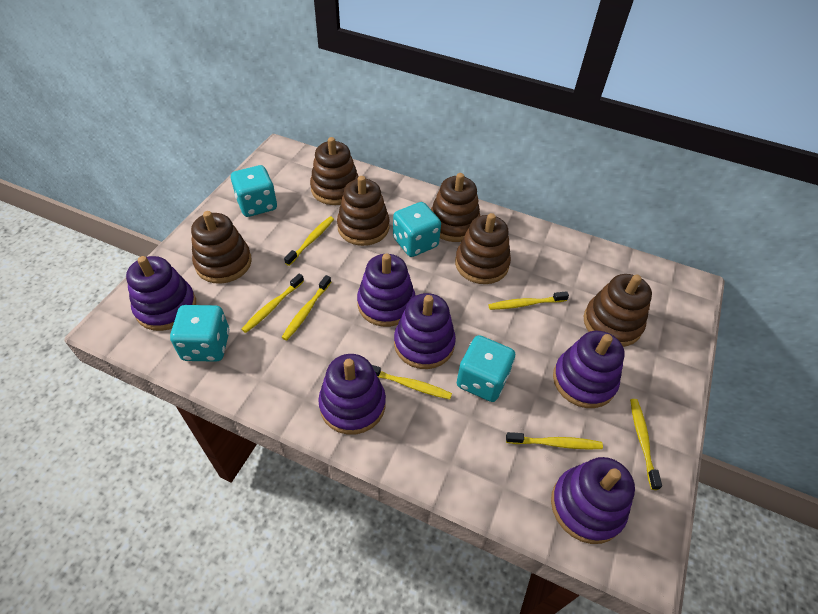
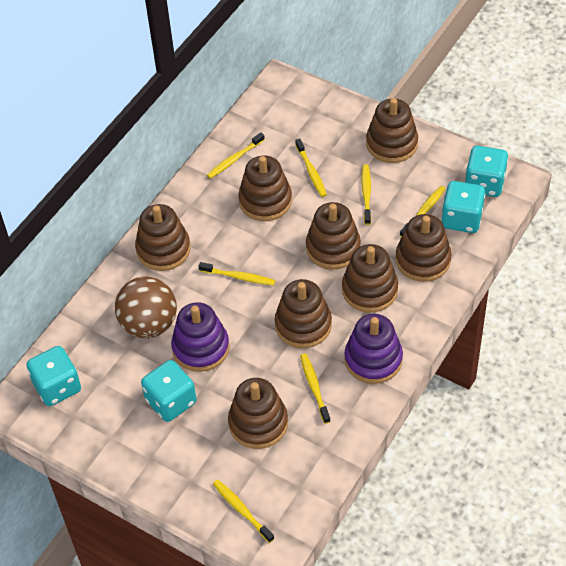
brown ball: 0 -> 1
brown stacking toy: 6 -> 8
purple stacking toy: 6 -> 2

